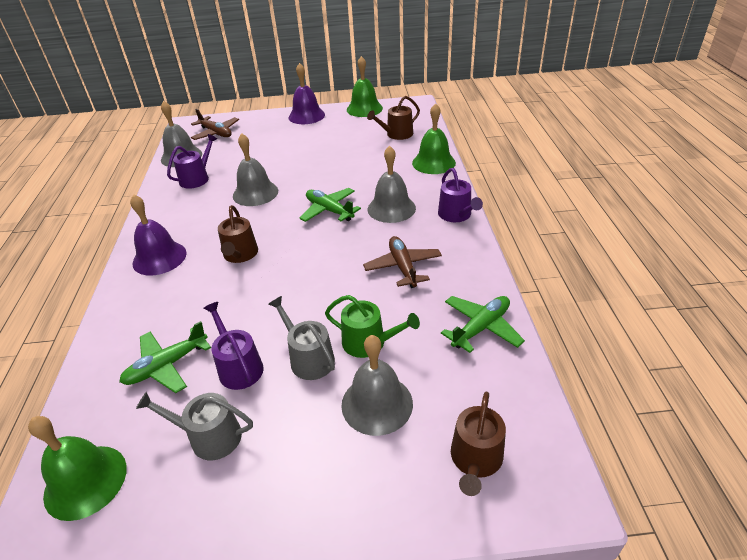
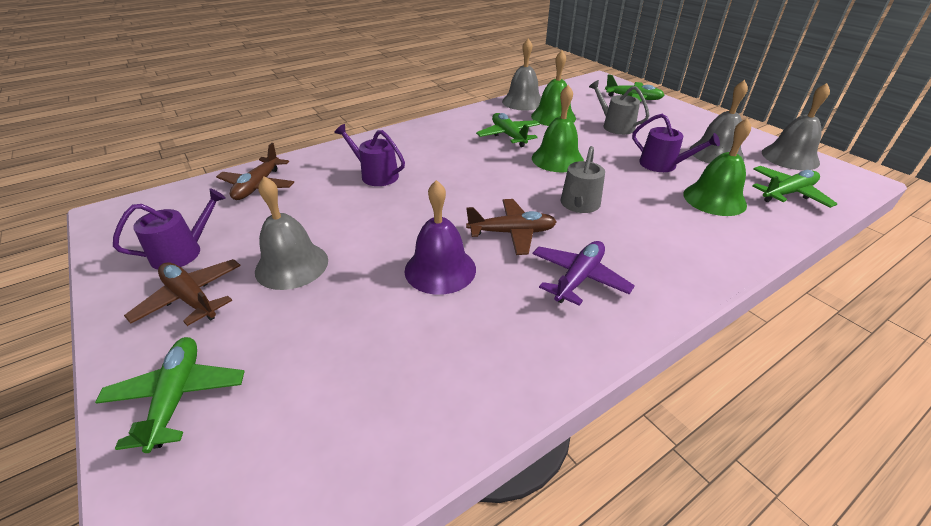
brown plane: 2 -> 3
brown watering can: 3 -> 0
green plane: 3 -> 4
green watering can: 1 -> 0
purple bell: 2 -> 1
purple plane: 0 -> 1

